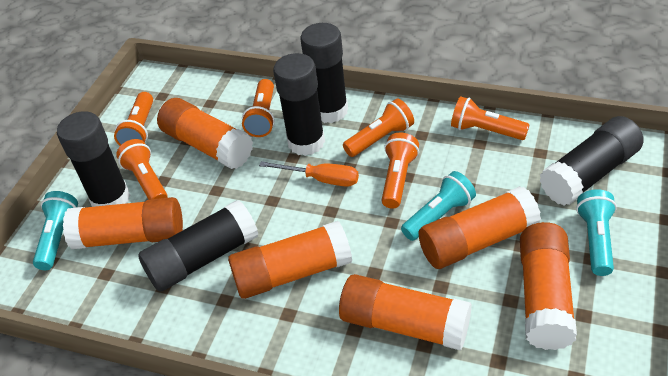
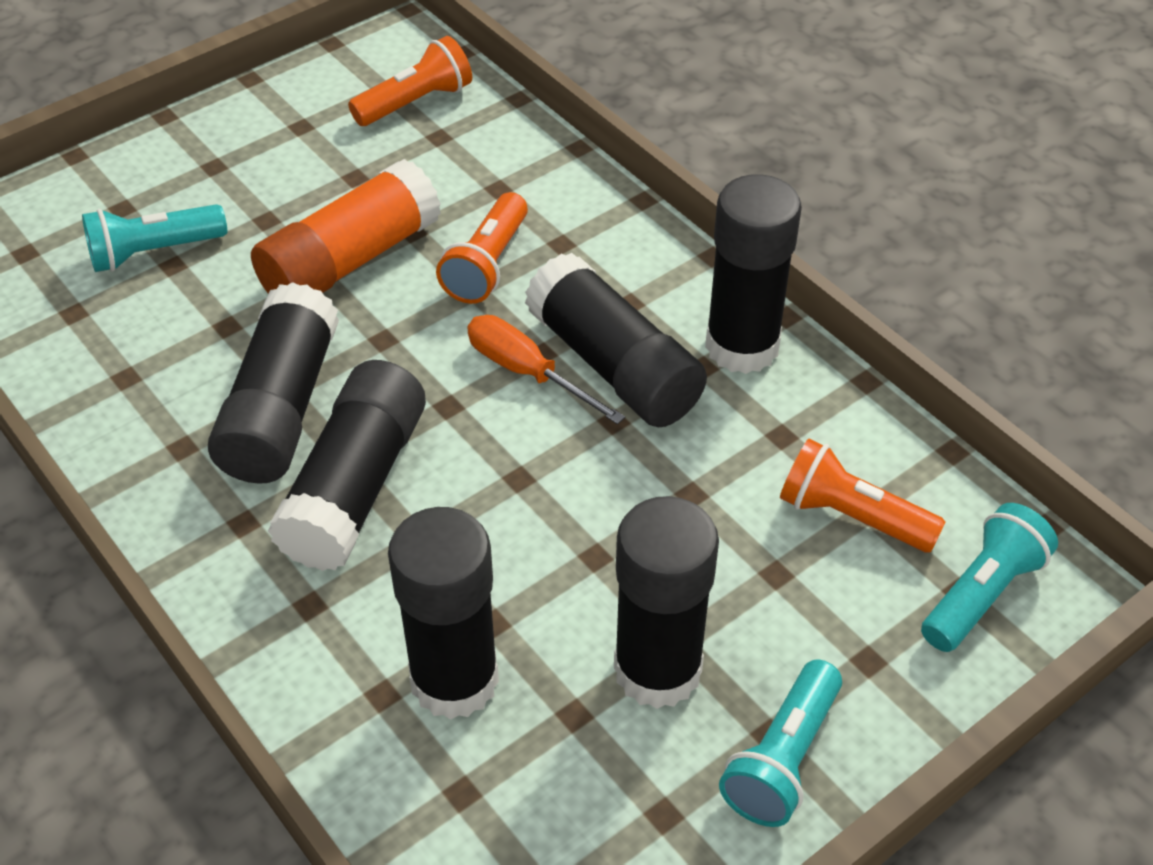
black glue stick: 5 -> 6
orange flashlight: 6 -> 3
orange glue stick: 6 -> 1

